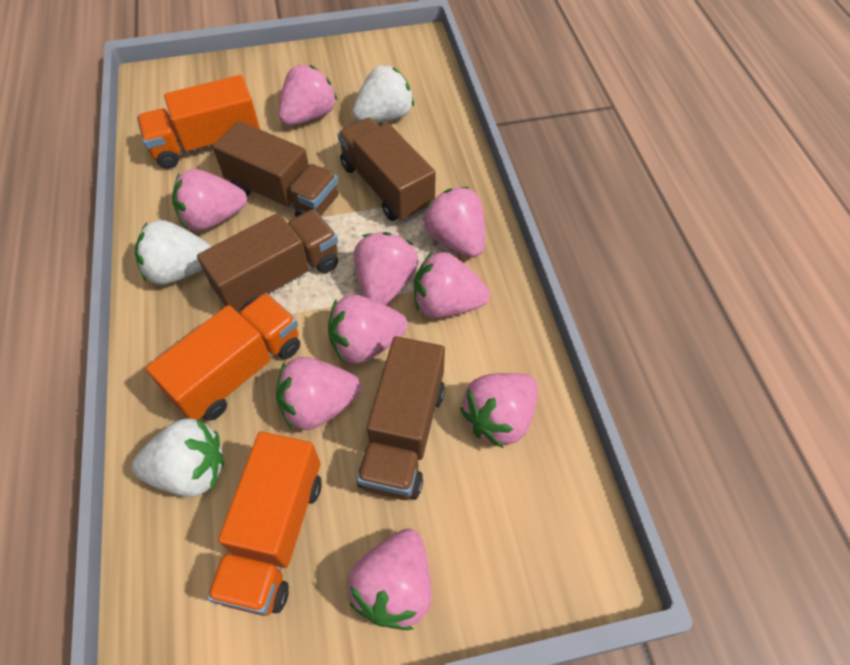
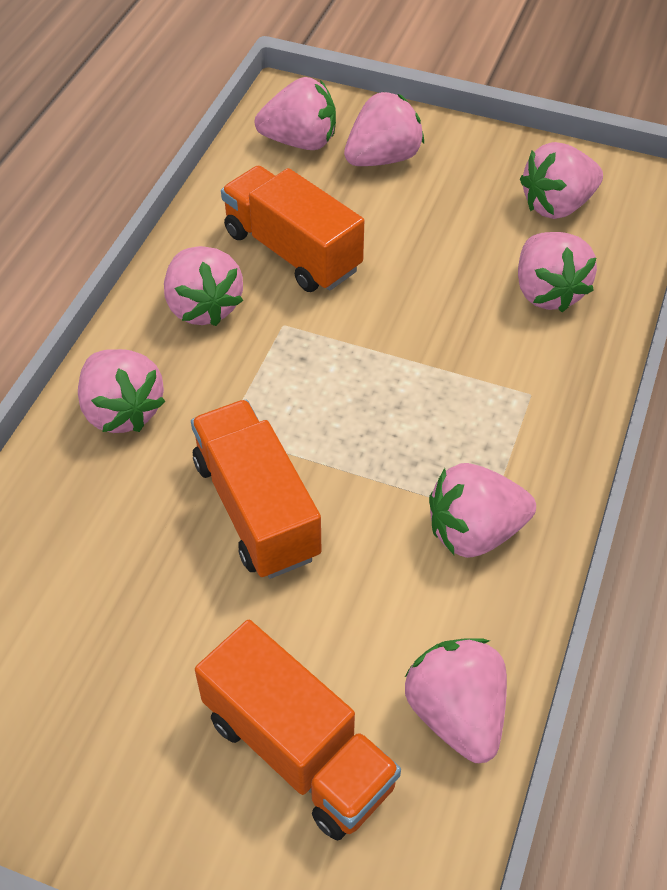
brown truck: 4 -> 0
pink strawberry: 9 -> 8
white strawberry: 3 -> 0

